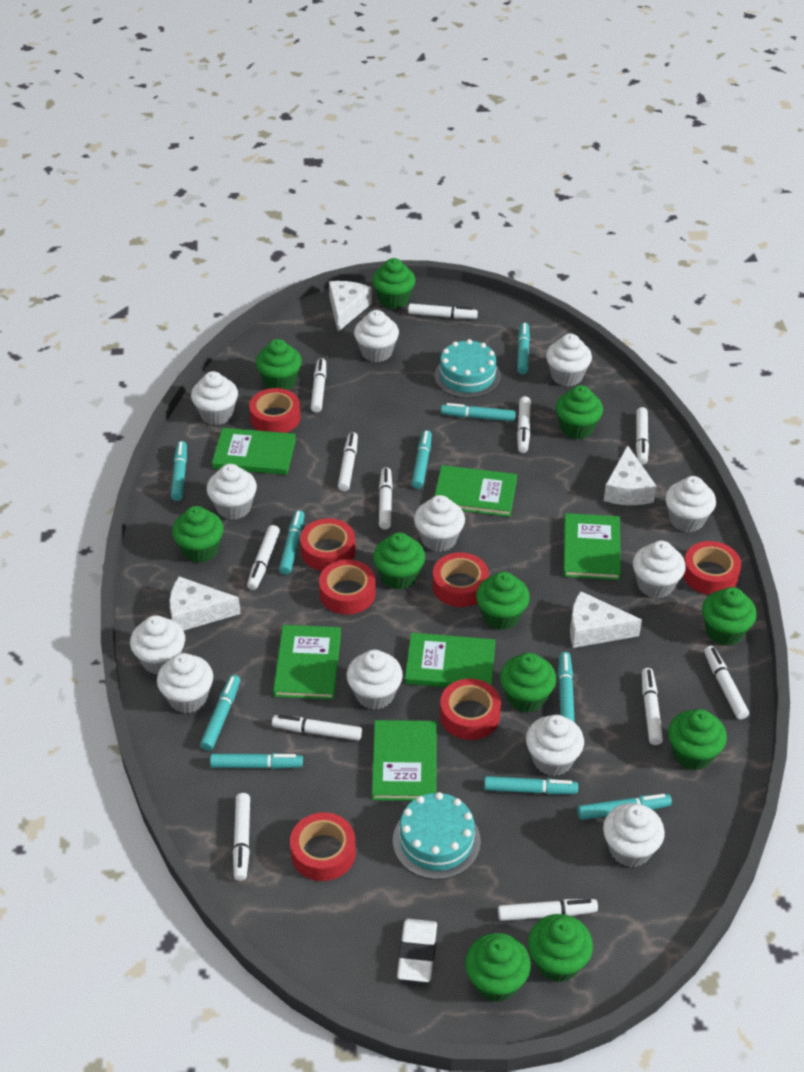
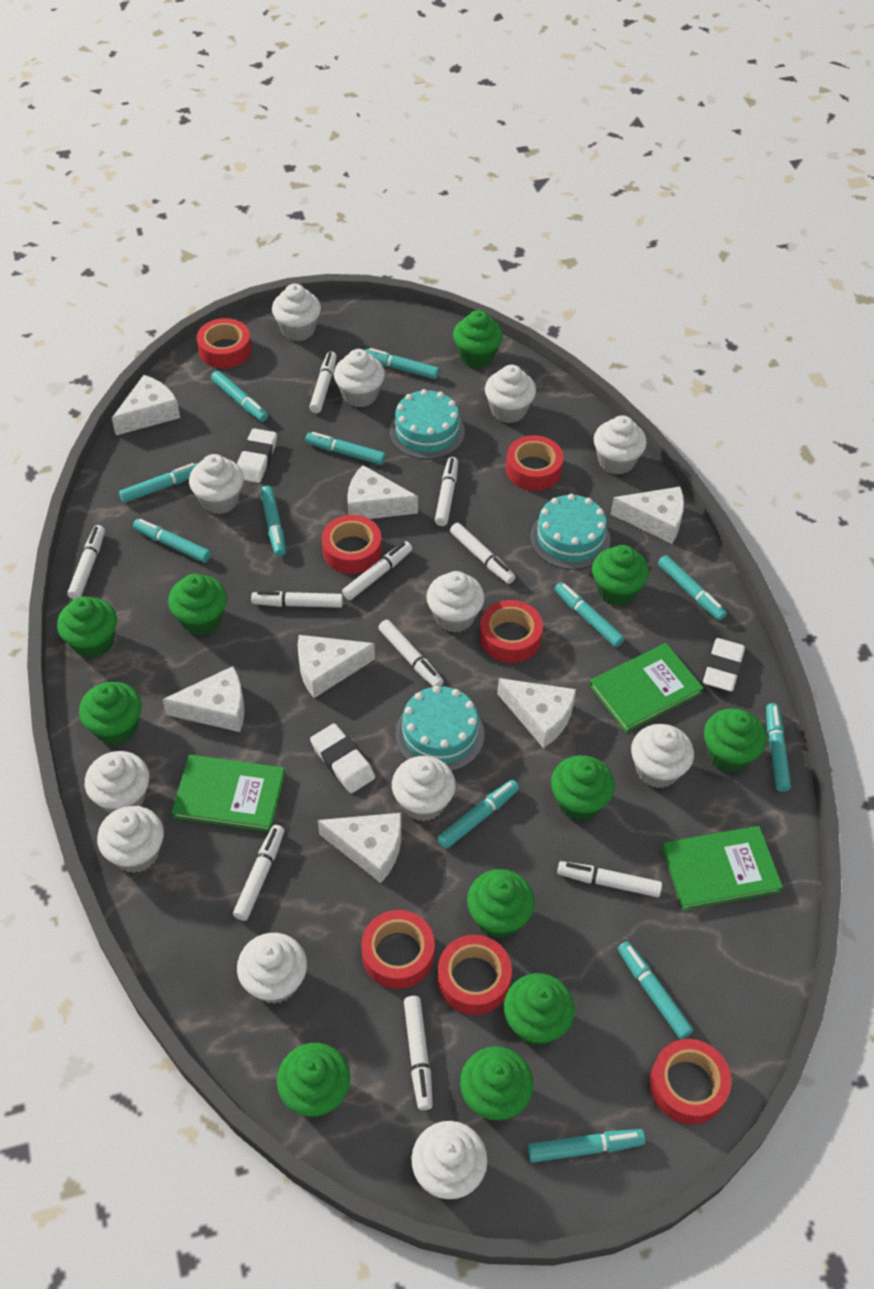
green book: 6 -> 3
turquoise cake: 2 -> 3
turquoise marker: 10 -> 12
white cheese: 4 -> 7
white eraser: 1 -> 3
white marker: 12 -> 10

